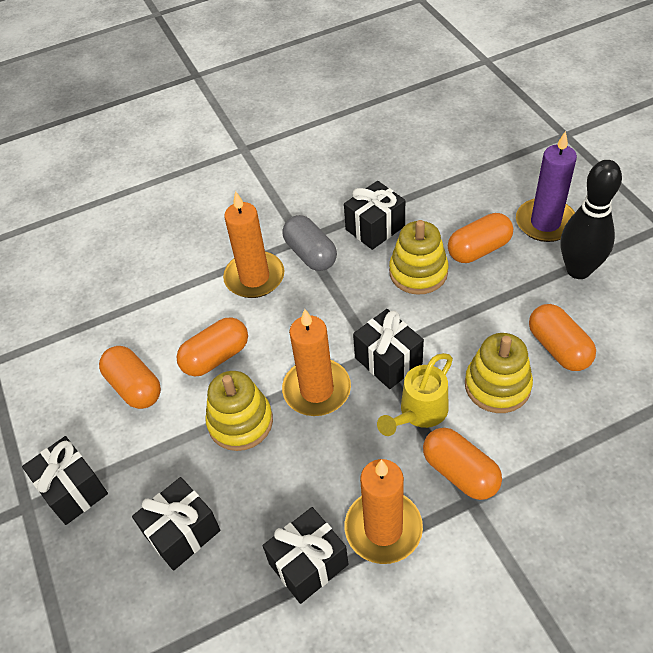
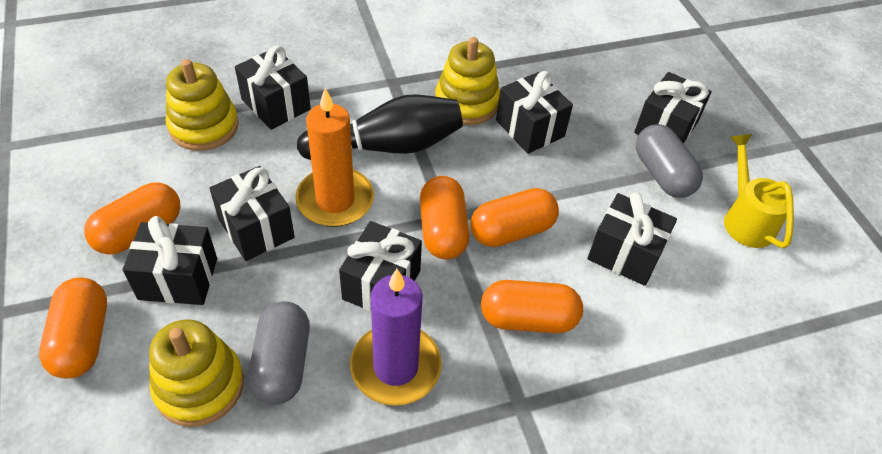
black gift: 5 -> 7
grey capsule: 1 -> 2
orange candle: 3 -> 1

